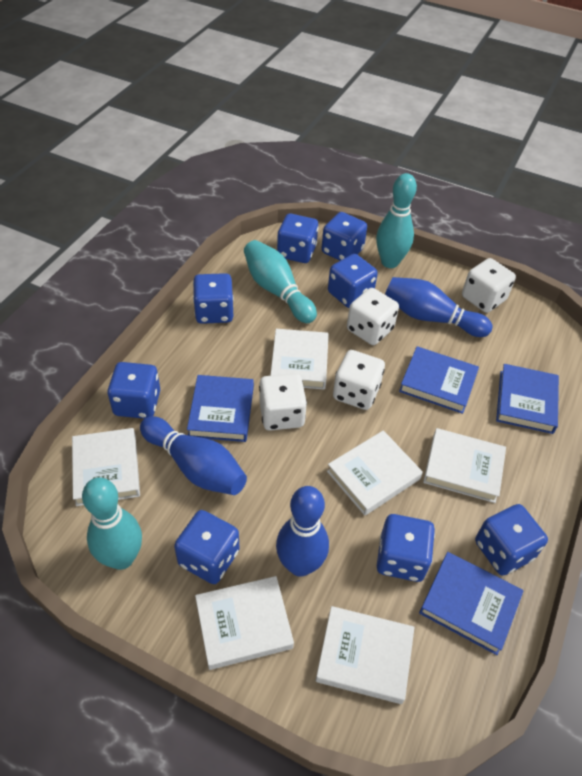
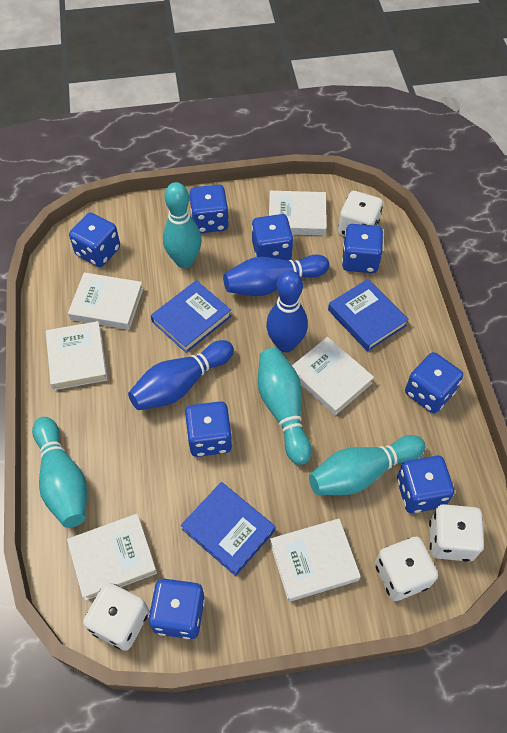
blue book: 4 -> 3
turquoise bowling pin: 3 -> 4

